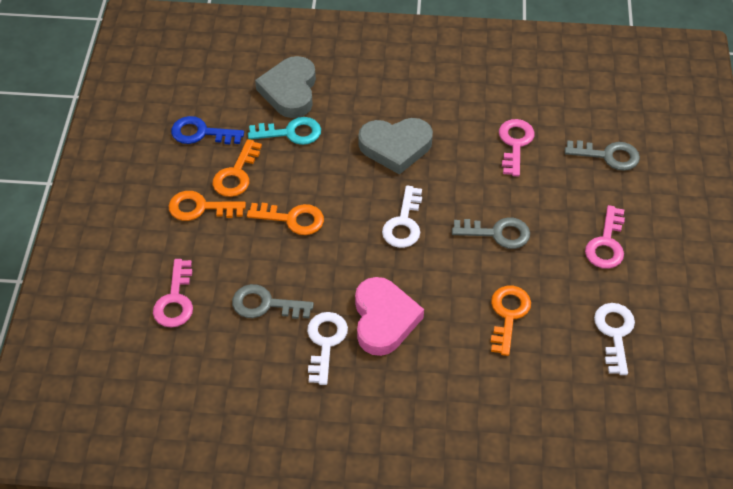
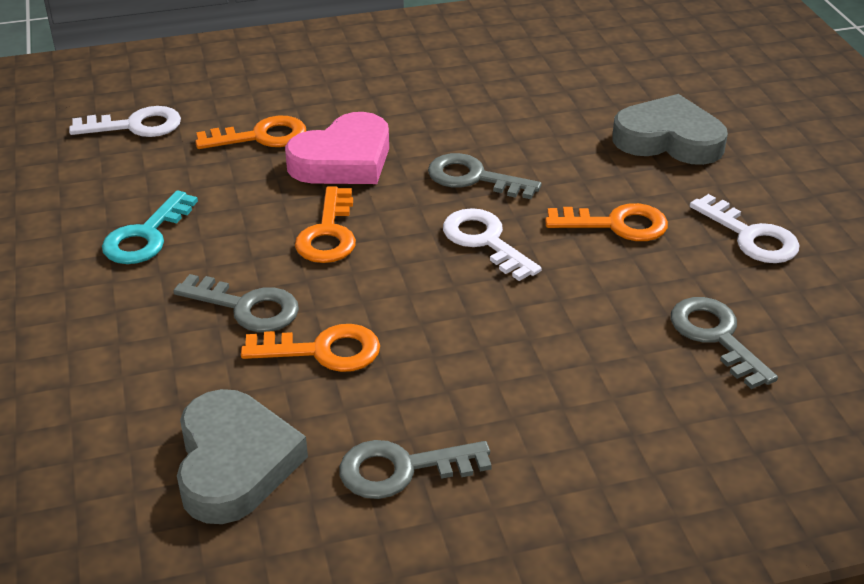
blue key: 1 -> 0
grey key: 3 -> 4
pink key: 3 -> 0

